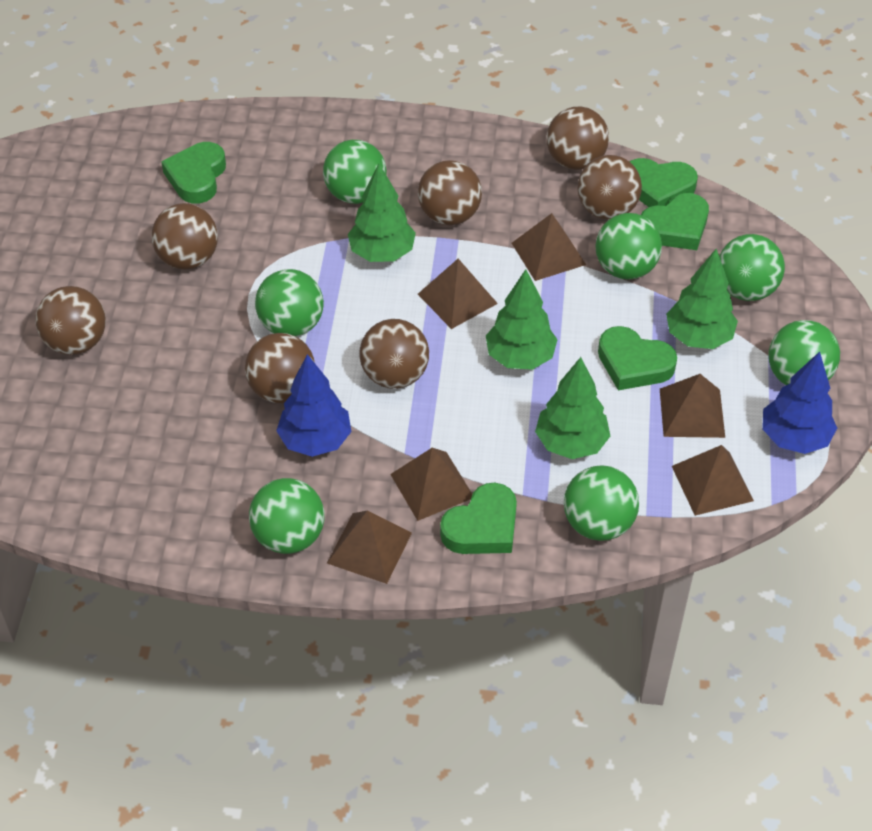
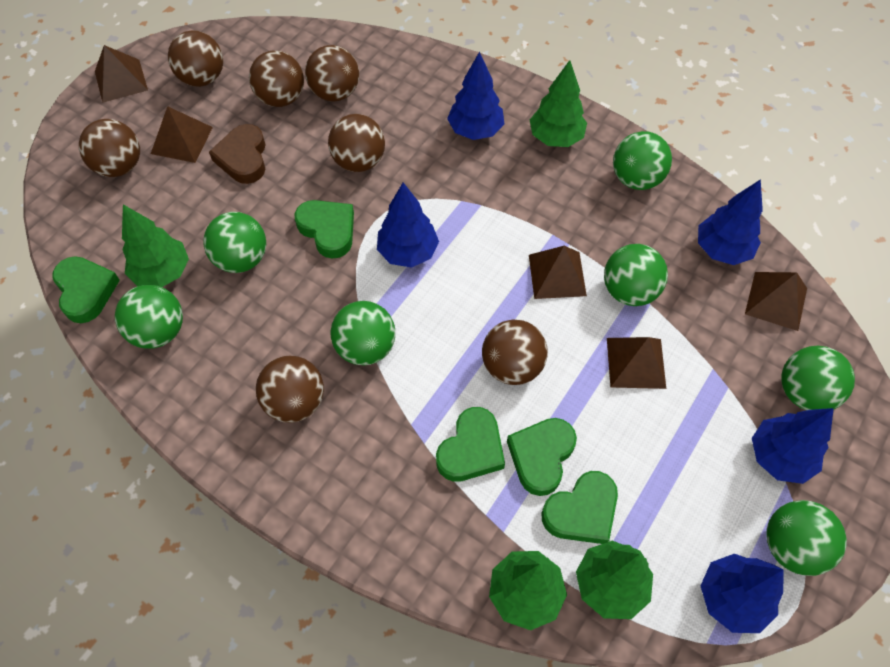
blue tree: 2 -> 5
brown heart: 0 -> 1
brown pyramid: 6 -> 5

